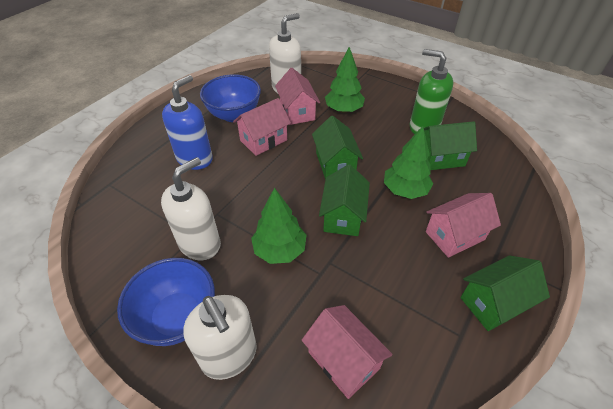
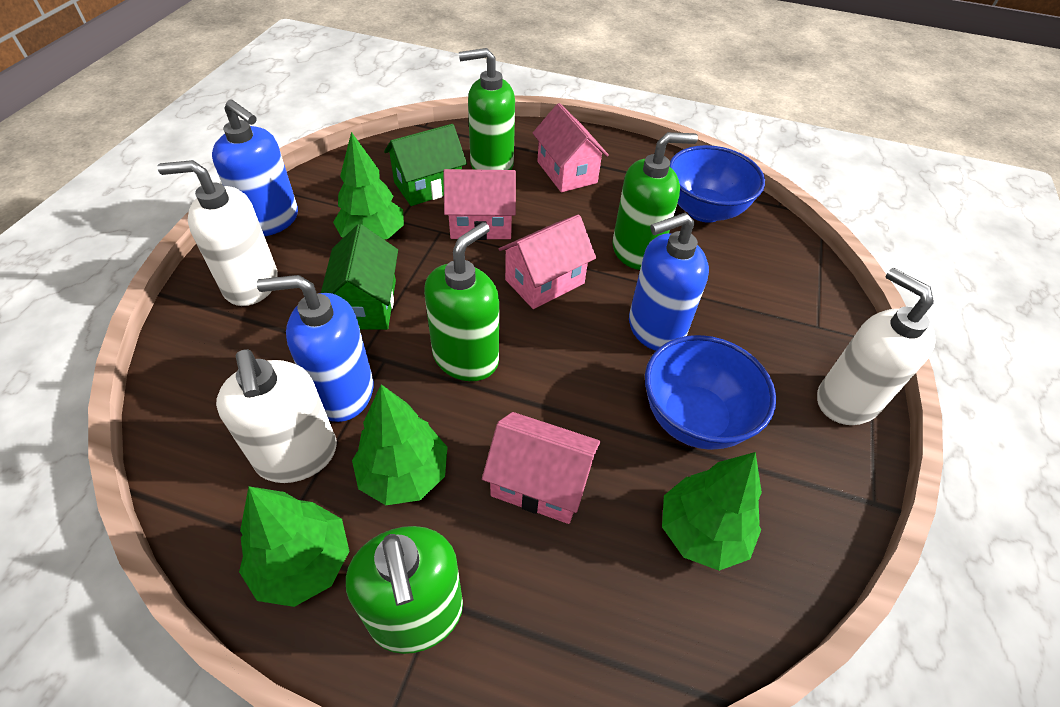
blue soap dispenser: 1 -> 3
green house: 4 -> 2
green soap dispenser: 1 -> 4
green tree: 3 -> 4

